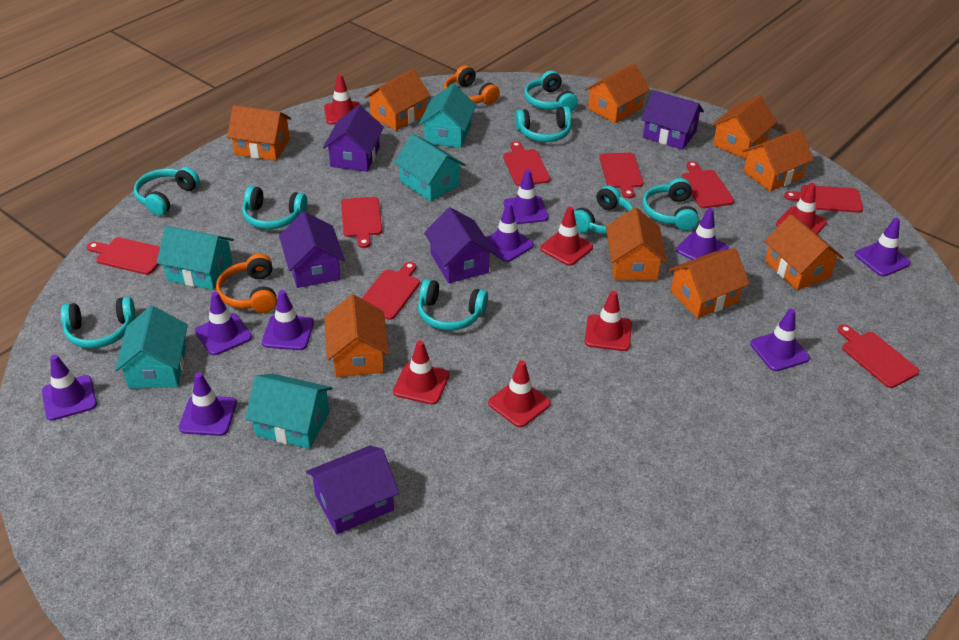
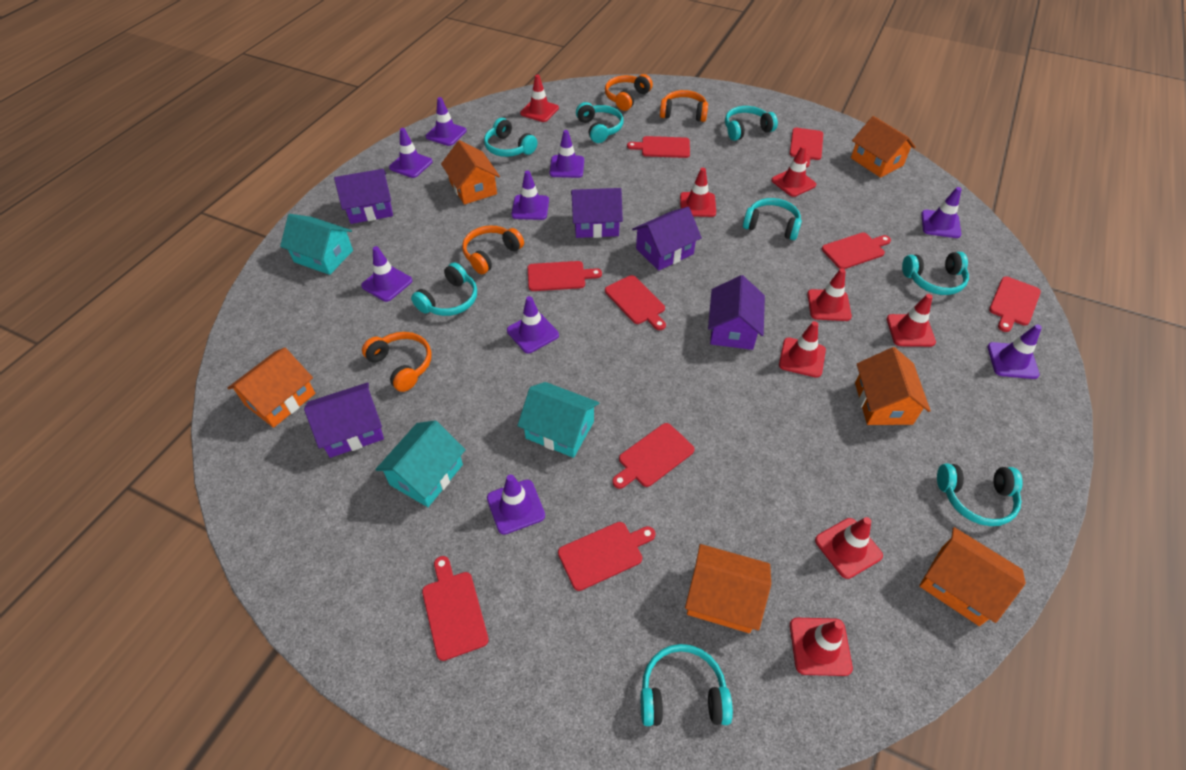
orange headphones: 2 -> 4
orange house: 9 -> 6
red cutting board: 8 -> 9
red traffic cone: 6 -> 8
turquoise house: 5 -> 3

